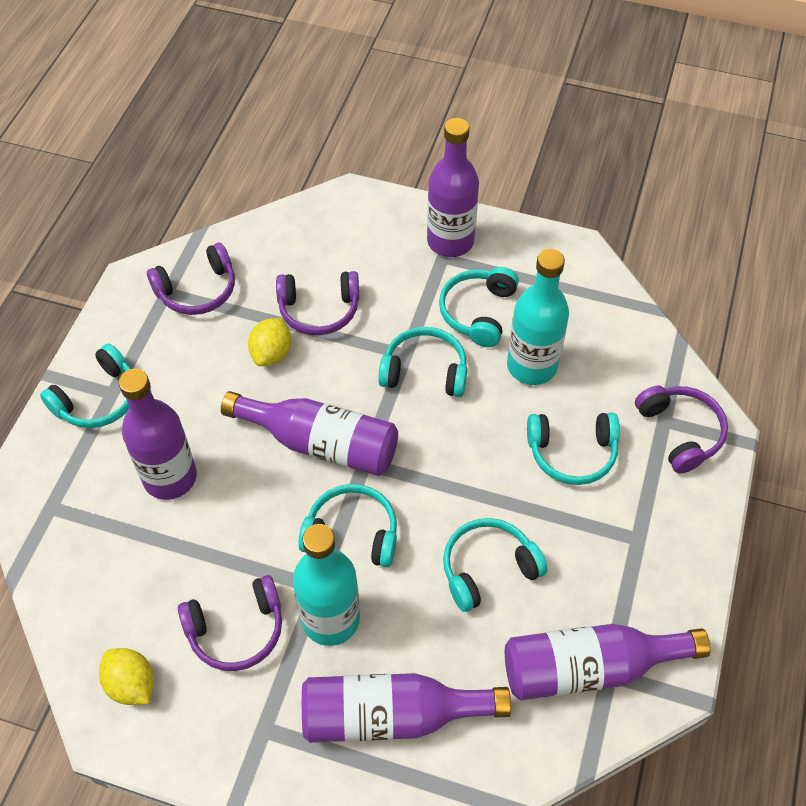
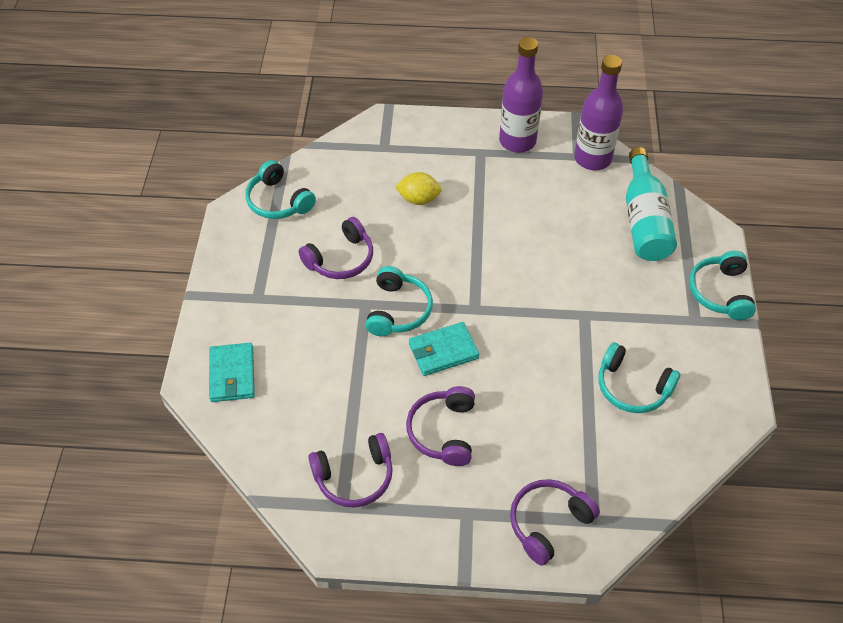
purple bottle: 5 -> 2
turquoise bottle: 2 -> 1
turquoise headphones: 6 -> 4
turquoise wallet: 0 -> 2
yellow lemon: 2 -> 1

